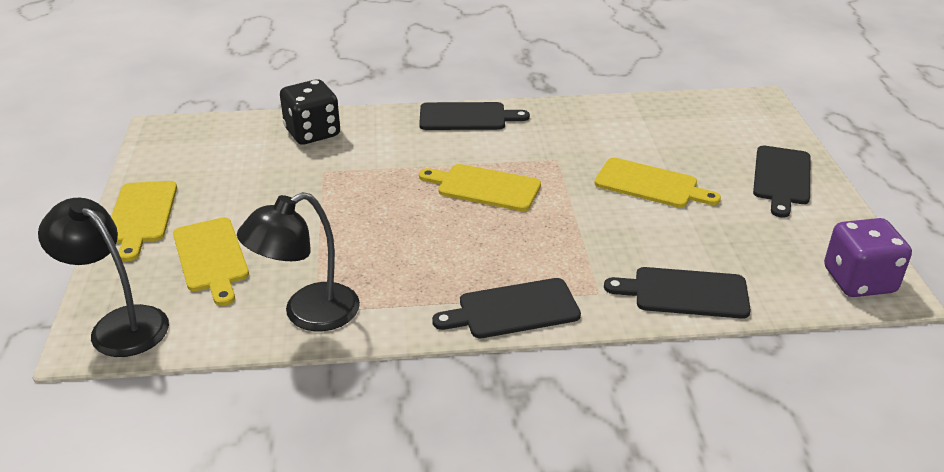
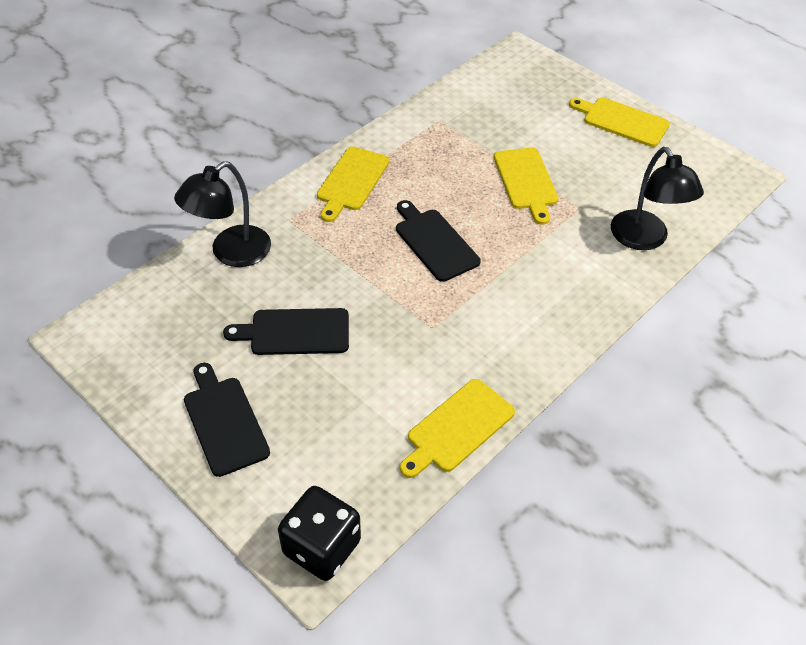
black cutting board: 4 -> 3
purple dice: 1 -> 0

